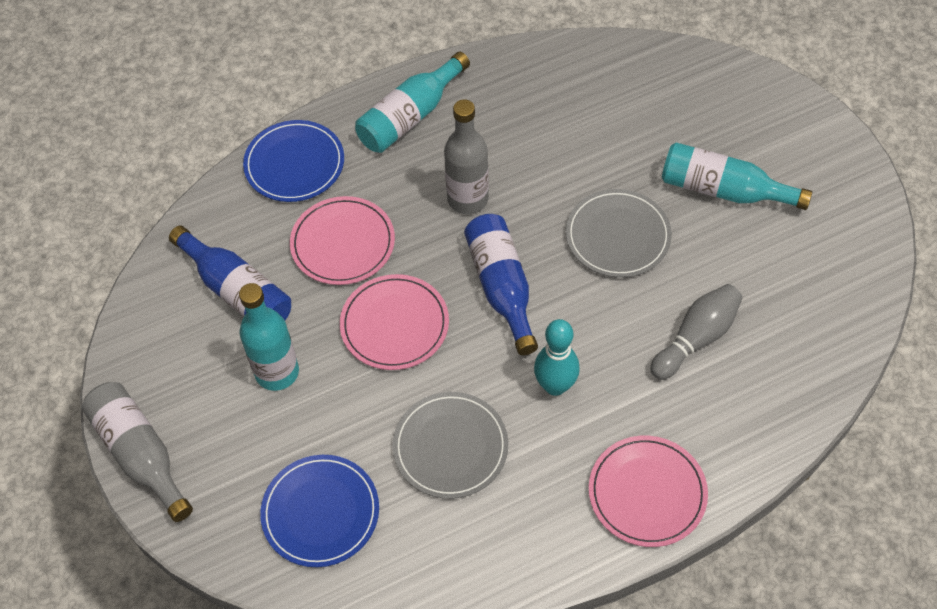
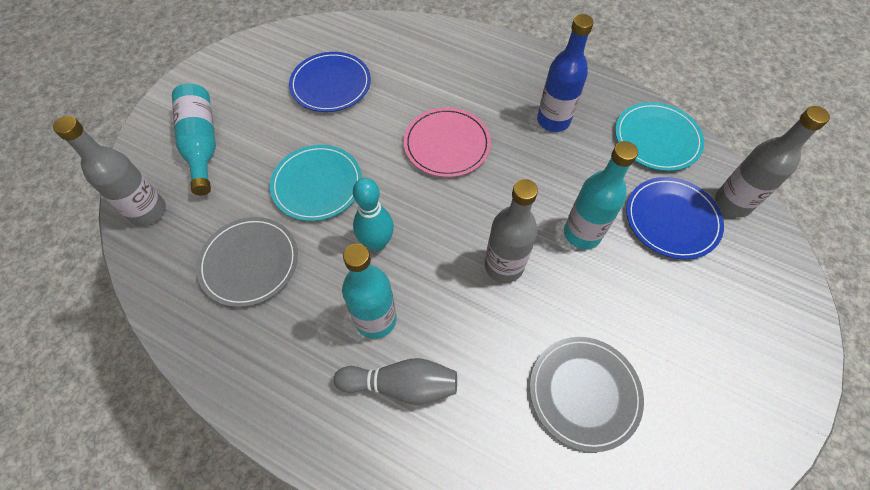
blue bottle: 2 -> 1
grey bottle: 2 -> 3
pink plate: 3 -> 1
turquoise plate: 0 -> 2

